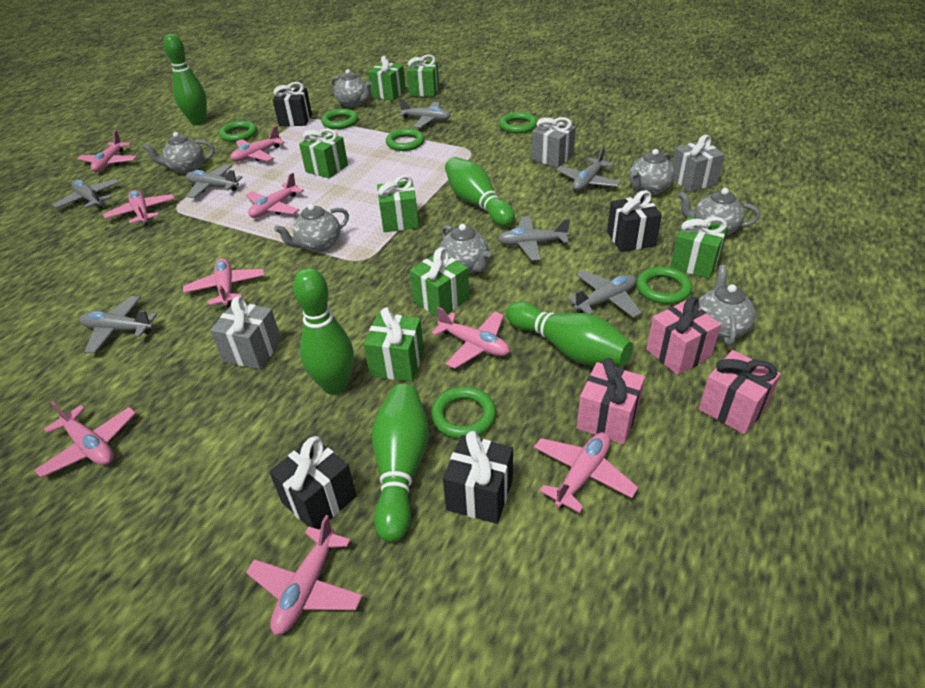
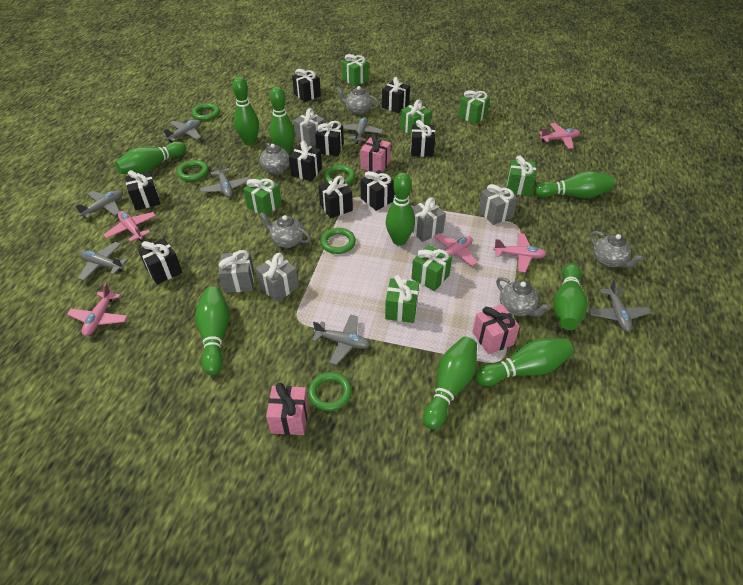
black gift: 4 -> 9
green bowling pin: 5 -> 9
green ring: 6 -> 5
grey gift: 3 -> 5
grey teapot: 7 -> 5
pink plane: 9 -> 5

